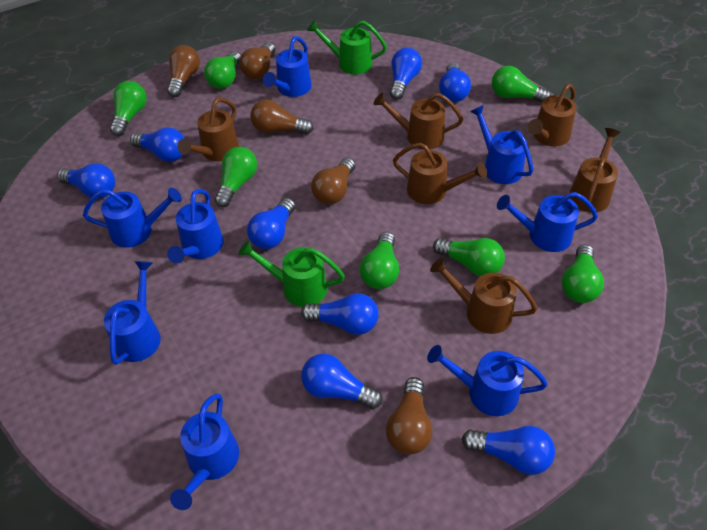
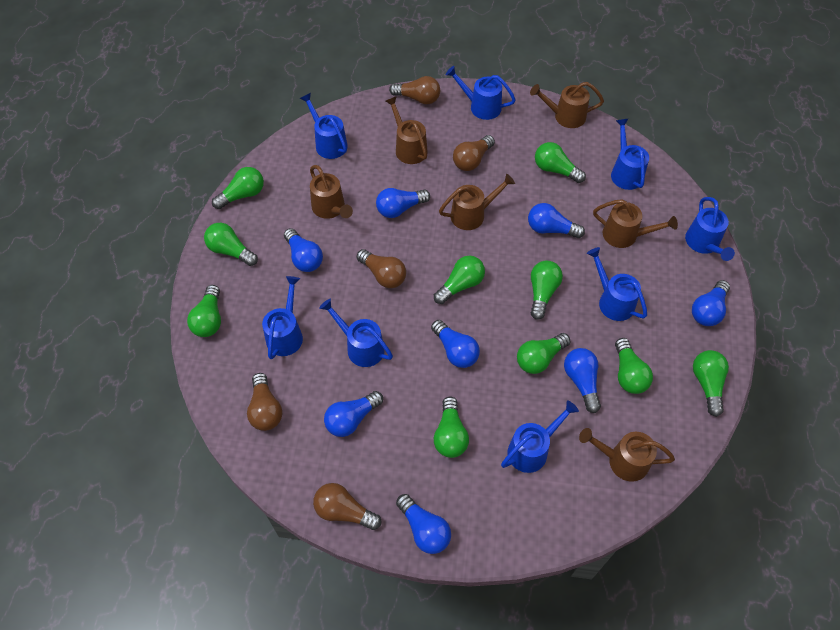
green light bulb: 7 -> 10
green watering can: 2 -> 0

